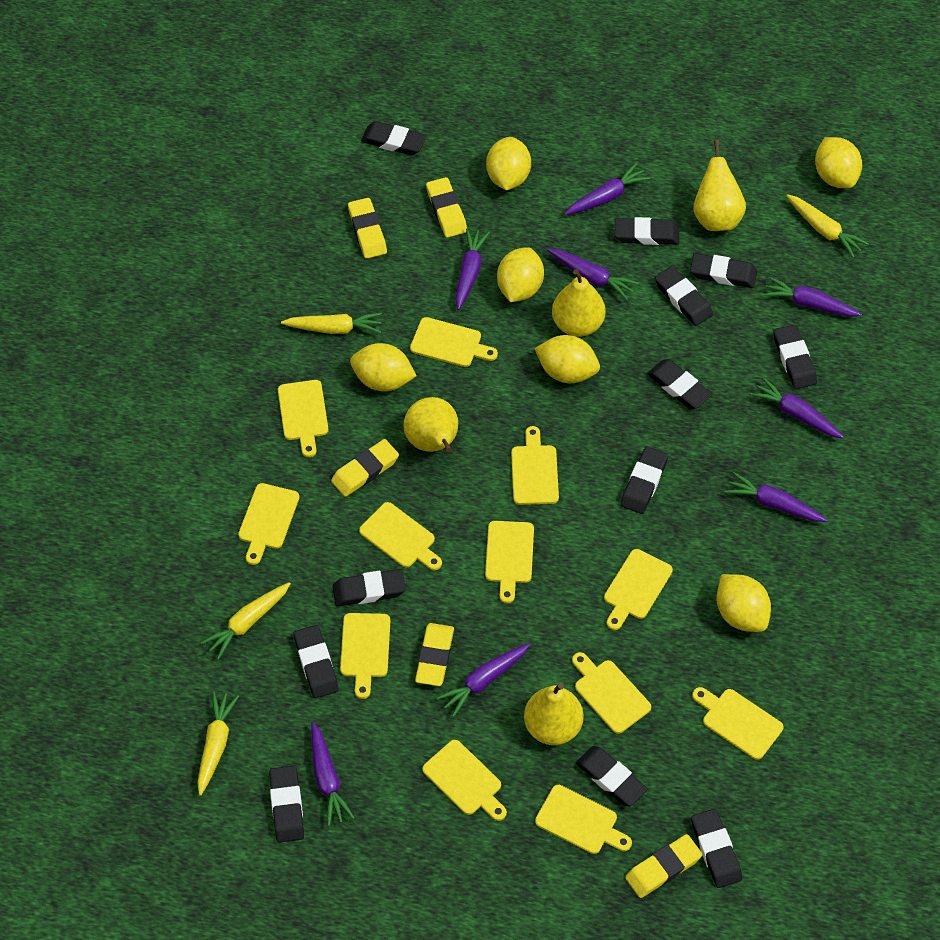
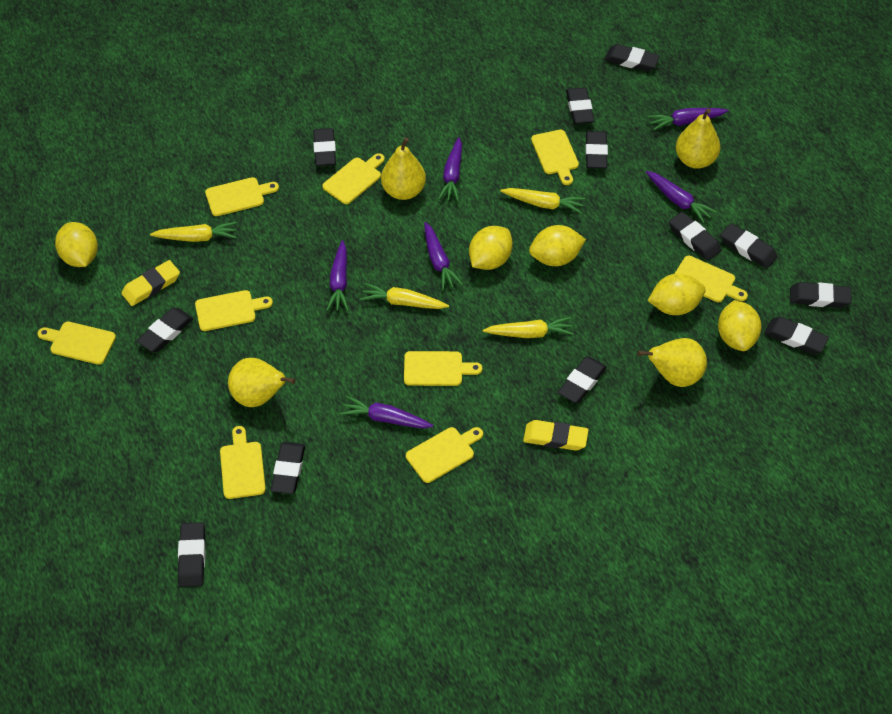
purple carrot: 8 -> 6
yellow cutting board: 12 -> 9
yellow eraser: 5 -> 2
yellow lemon: 6 -> 5

